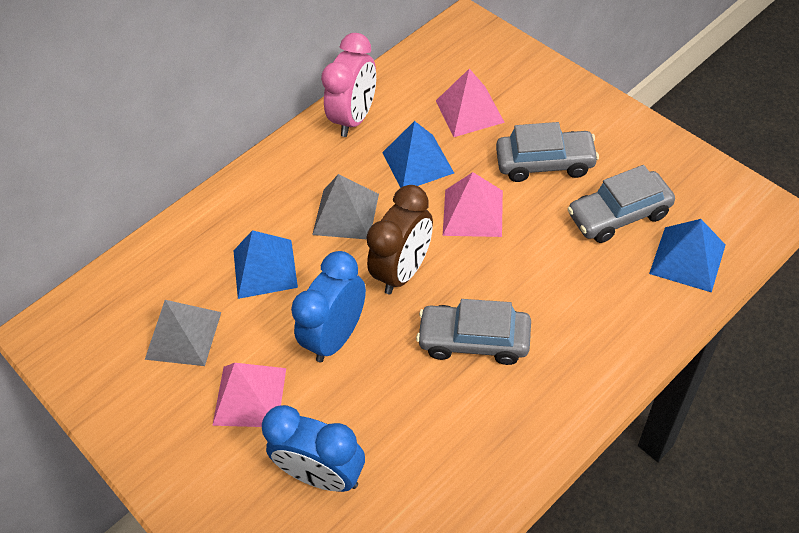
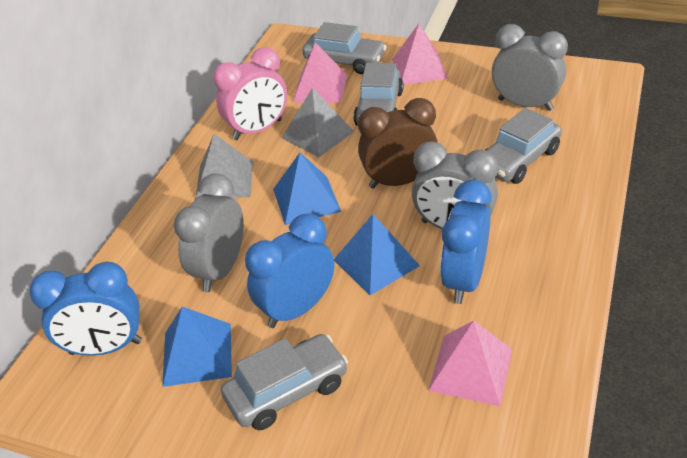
blue clock: 2 -> 3
grey car: 3 -> 4
grey clock: 0 -> 3

